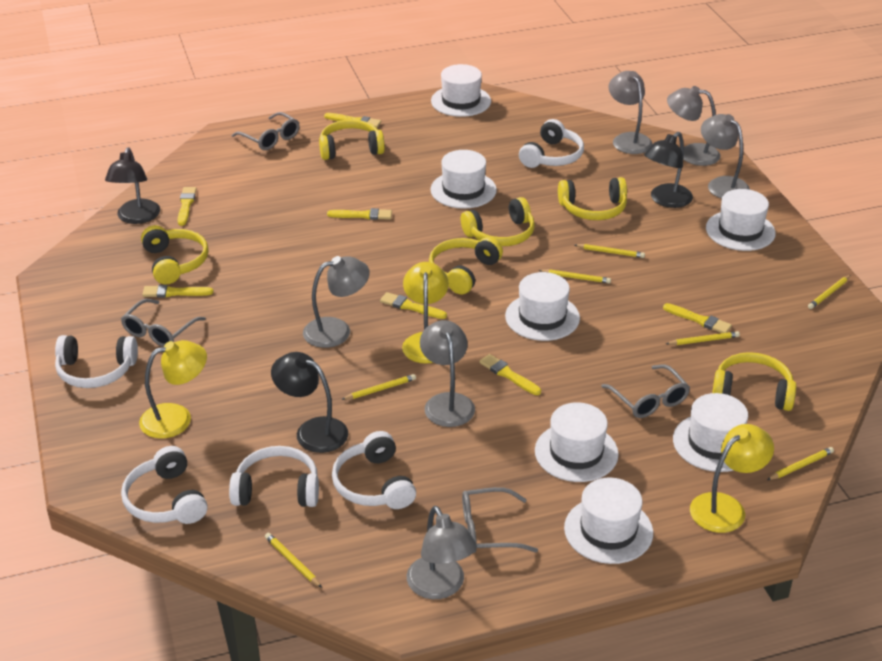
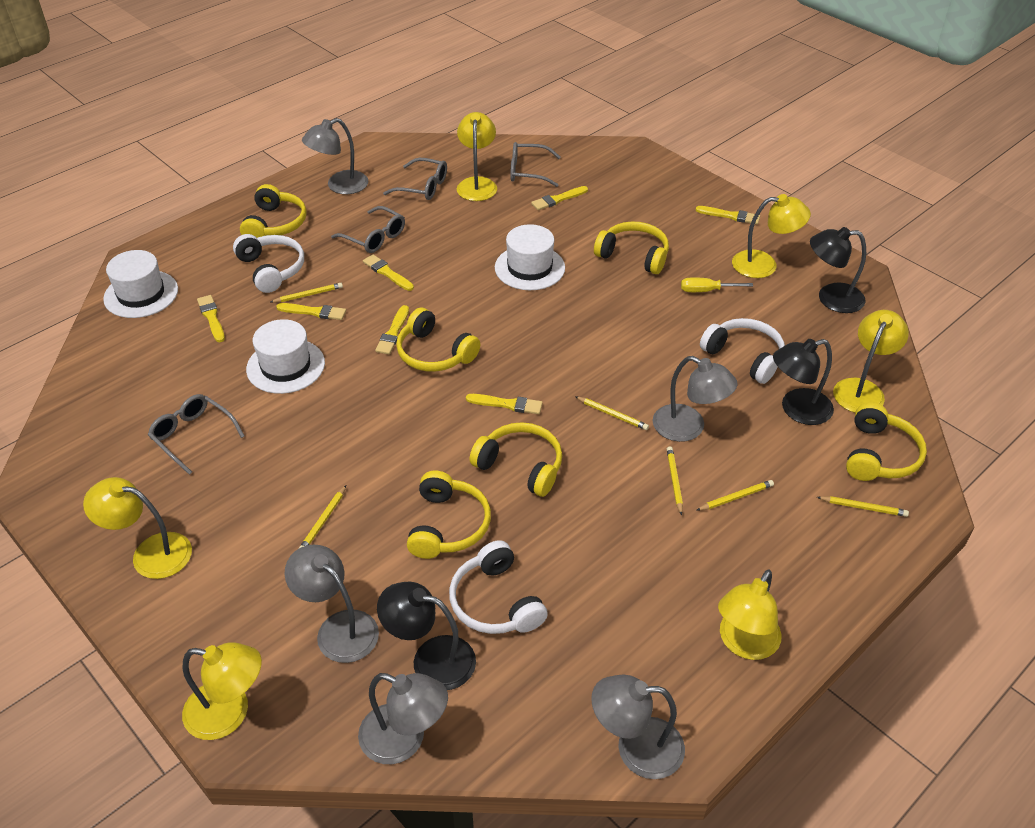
grey lamp: 6 -> 5
white hat: 7 -> 3
white headphones: 5 -> 3
yellow lamp: 3 -> 6
yellow pencil: 7 -> 6
yellow screwdriver: 0 -> 1

